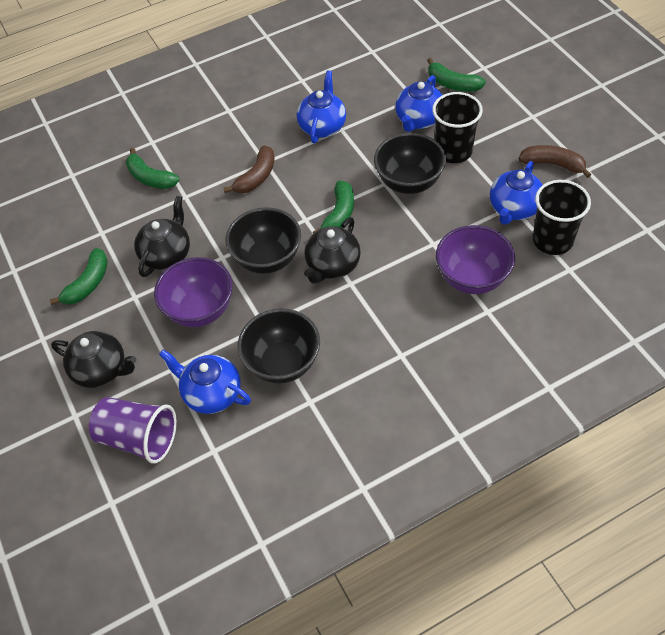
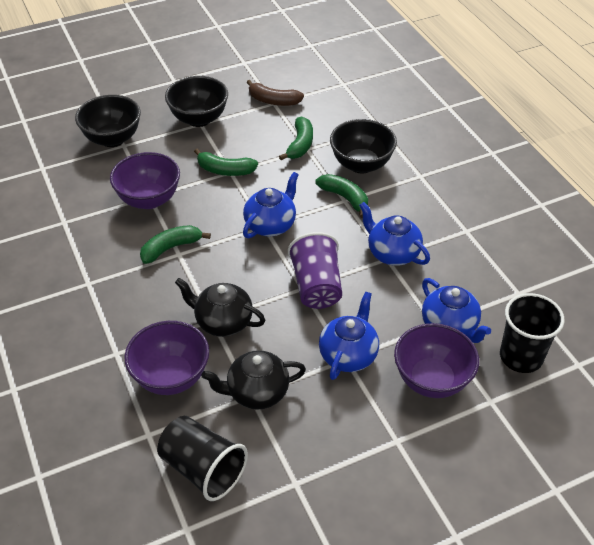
black teapot: 3 -> 2
brown banana: 2 -> 1
purple bowl: 2 -> 3

